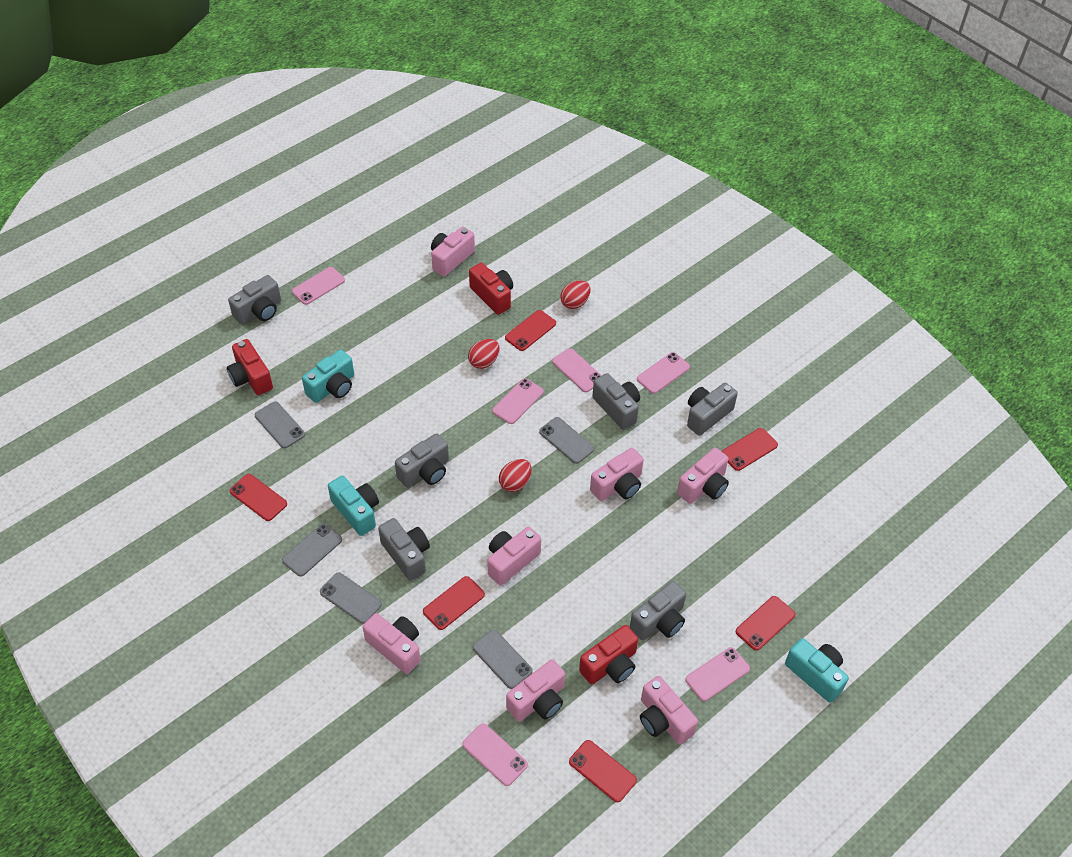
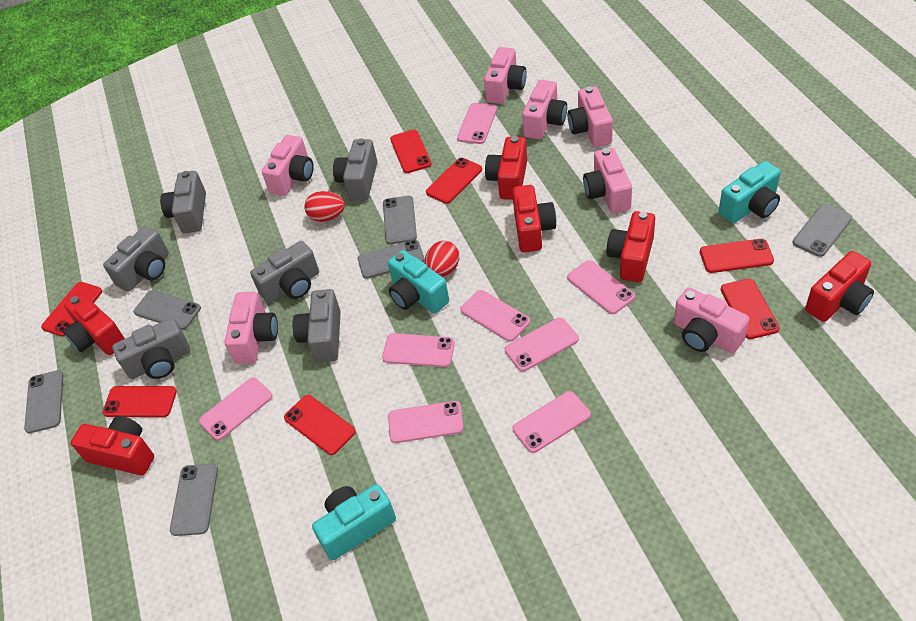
grey phone: 5 -> 6
pink phone: 6 -> 8
red camera: 3 -> 6
red egg: 3 -> 2
red phone: 6 -> 7

